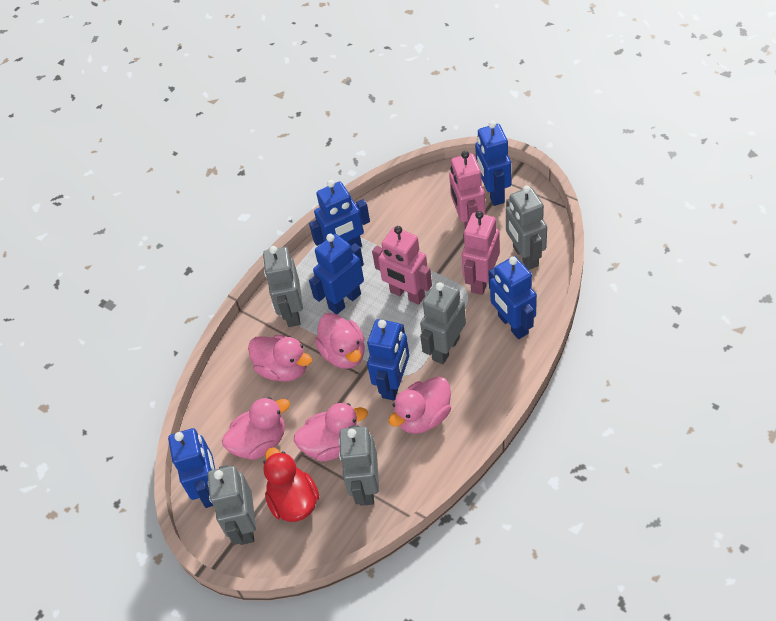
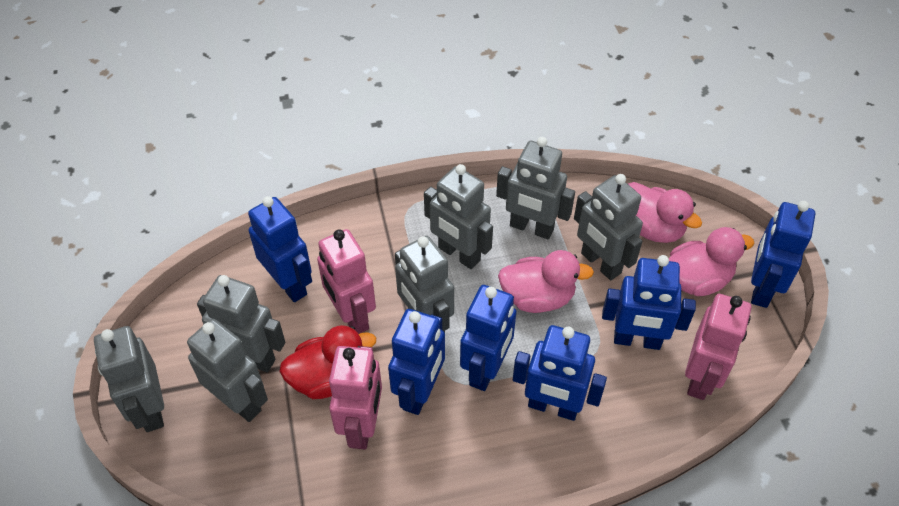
grey robot: 5 -> 7
pink duck: 5 -> 3

